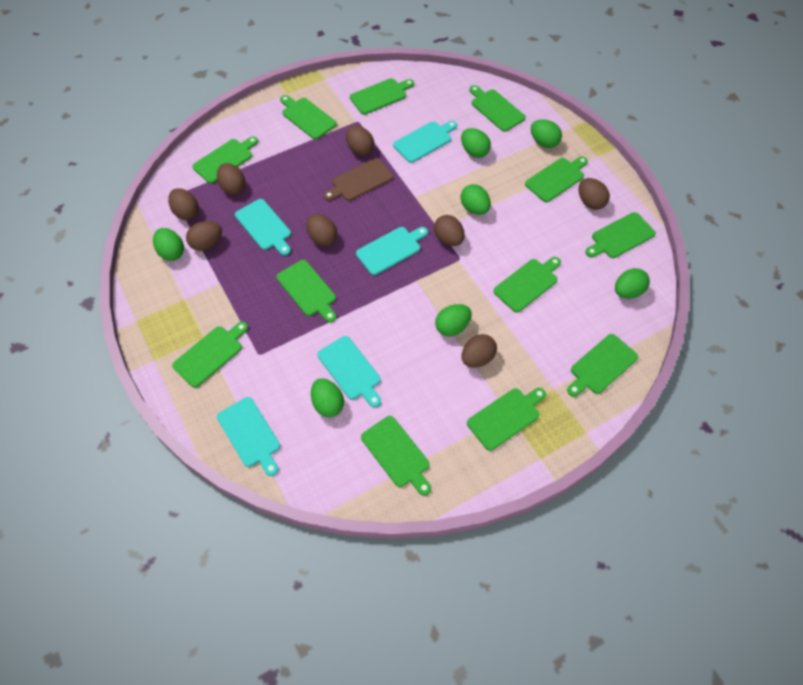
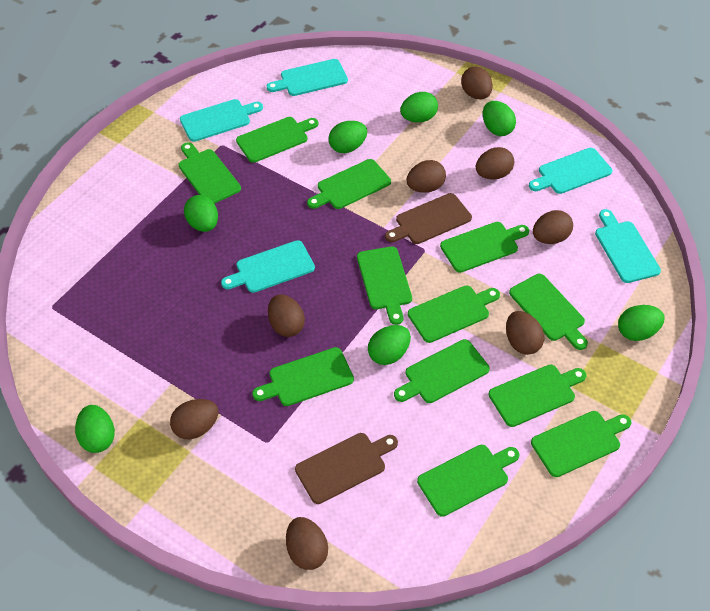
brown cutting board: 1 -> 2

